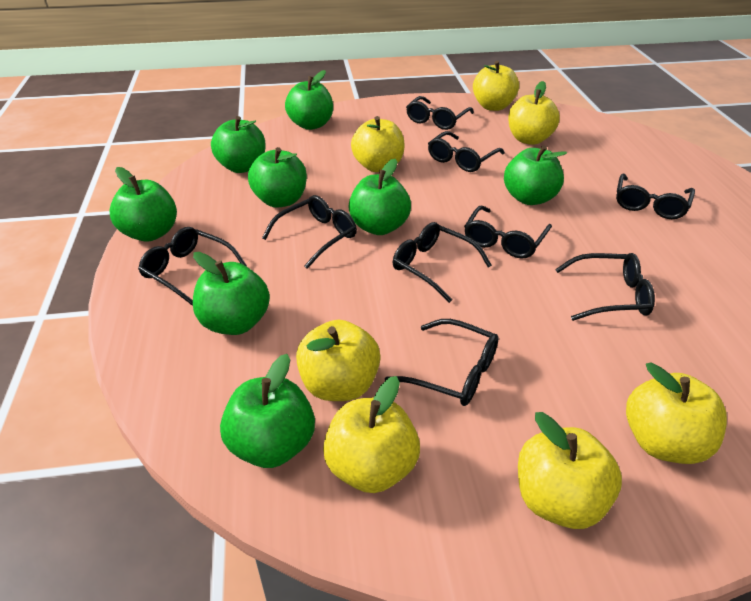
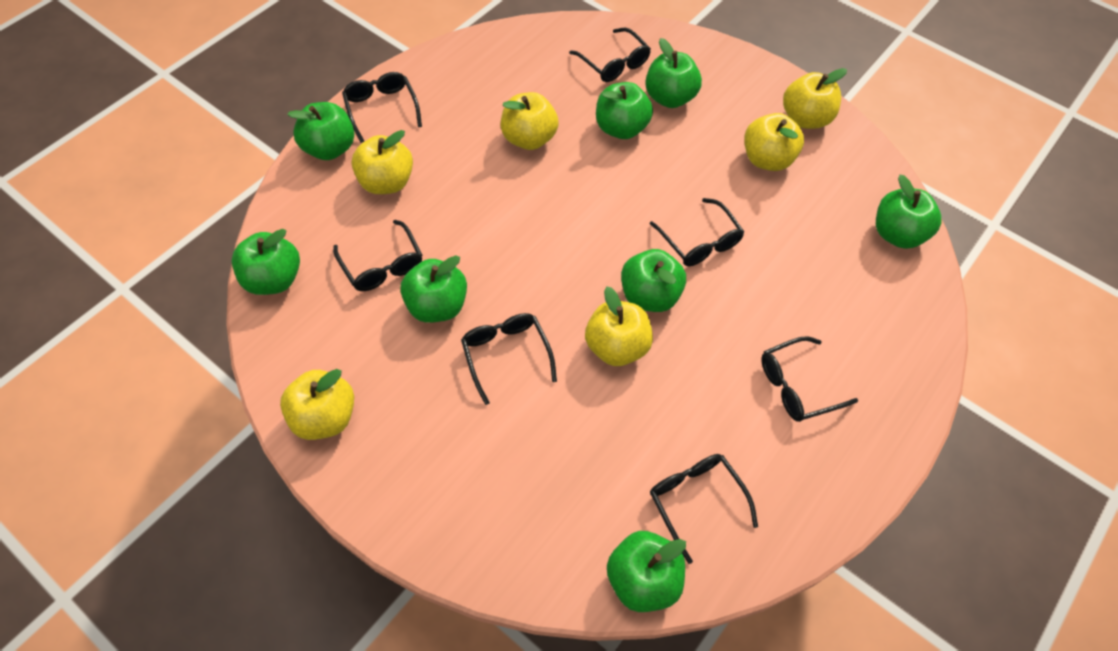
black glasses: 9 -> 7
yellow apple: 7 -> 6

